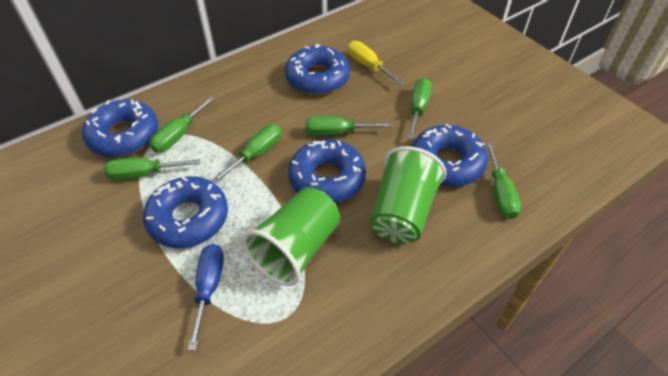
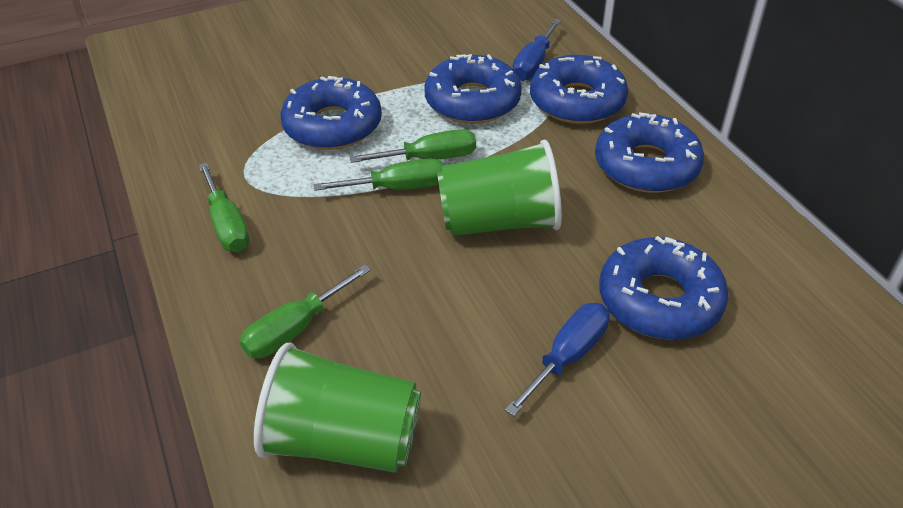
blue screwdriver: 1 -> 2
green screwdriver: 6 -> 4
yellow screwdriver: 1 -> 0

